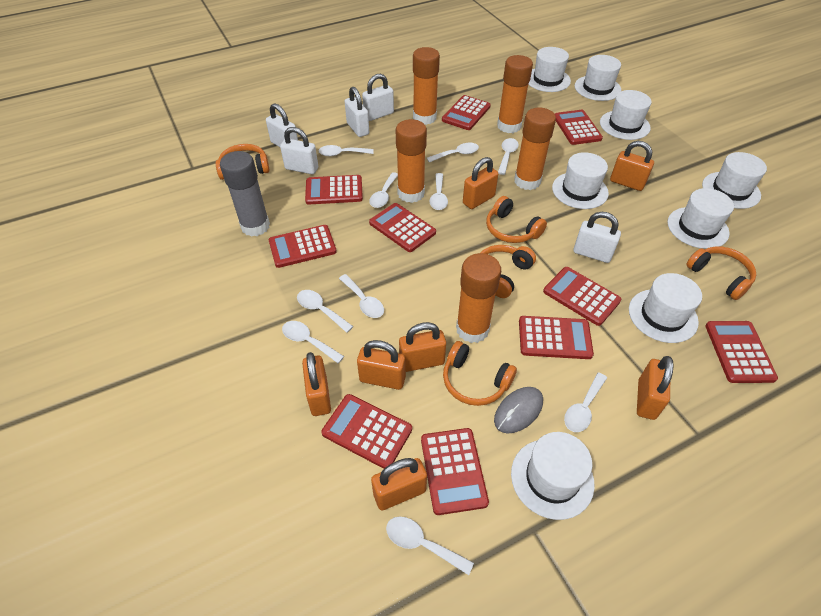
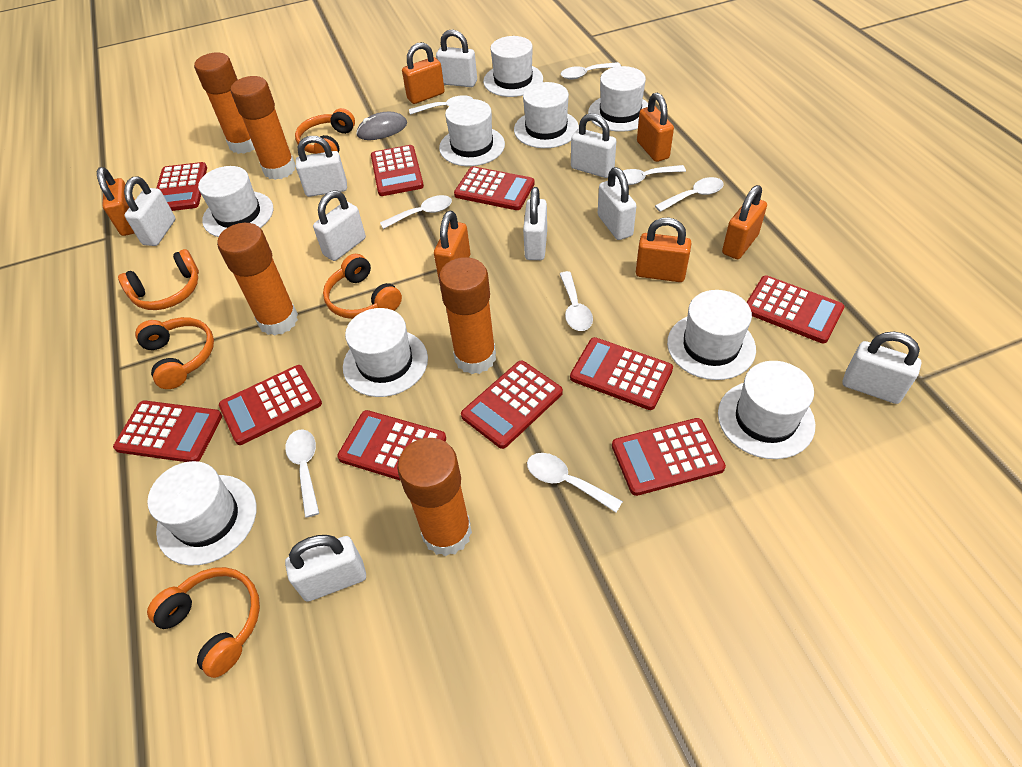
grey glue stick: 1 -> 0
orange padlock: 7 -> 6
white hat: 8 -> 9
white padlock: 5 -> 9
white spoon: 10 -> 8

